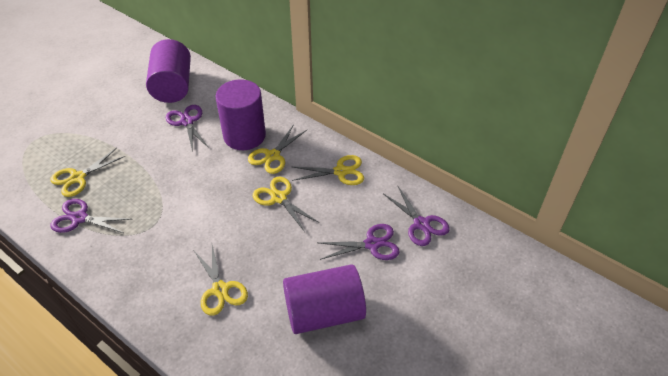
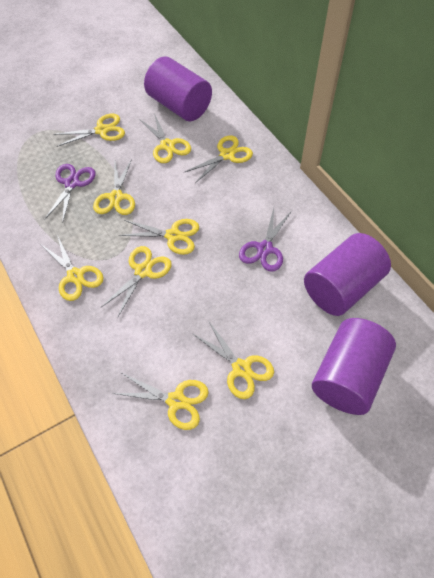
purple scissors: 4 -> 2
yellow scissors: 5 -> 9

